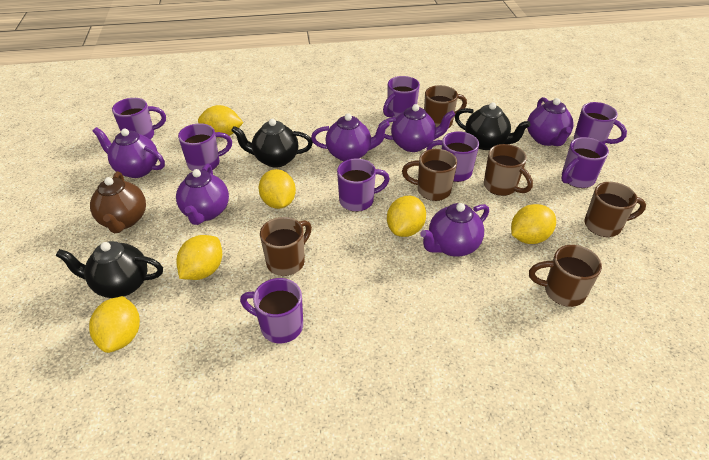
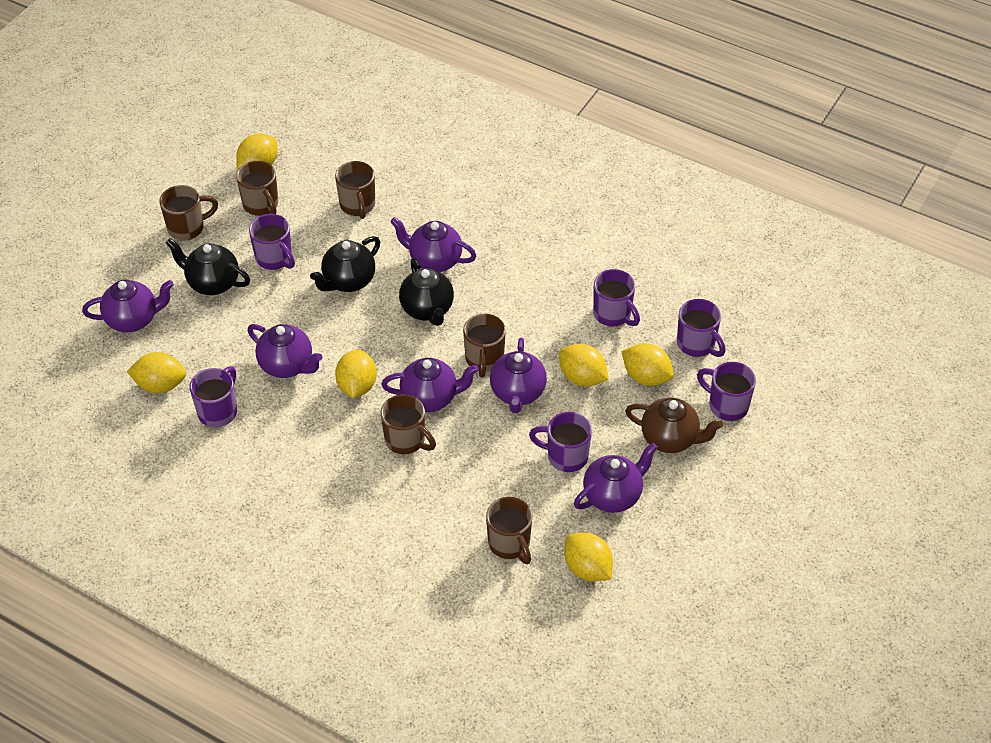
purple mug: 8 -> 6

